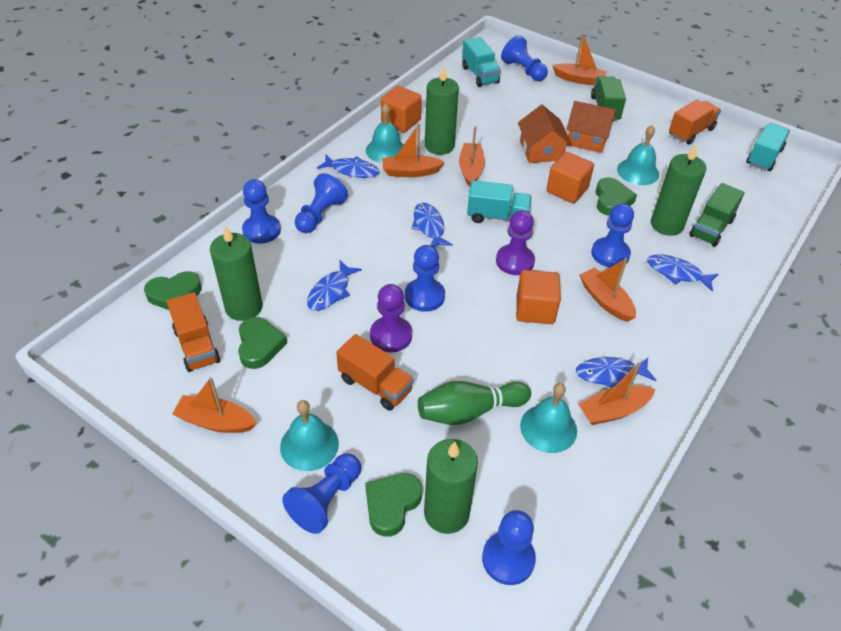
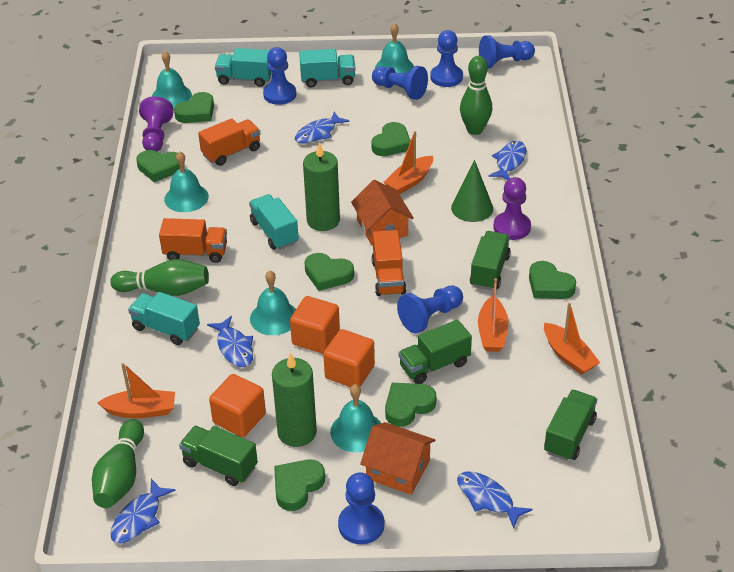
blue pawn: 7 -> 6
green bowling pin: 1 -> 3
green candle: 4 -> 2
green cone: 0 -> 1
green heart: 4 -> 7
green truck: 2 -> 4
orange boat: 6 -> 4
turquoise bell: 4 -> 5
turquoise truck: 3 -> 4

